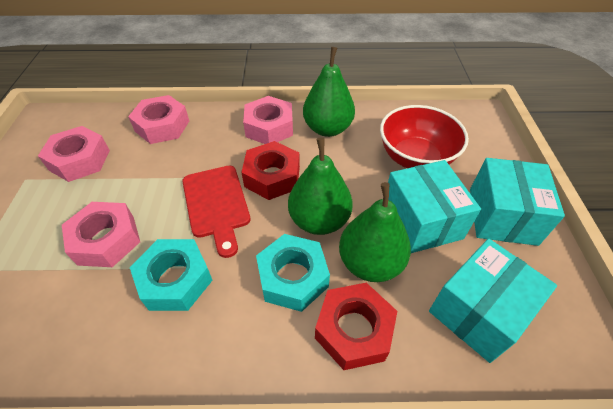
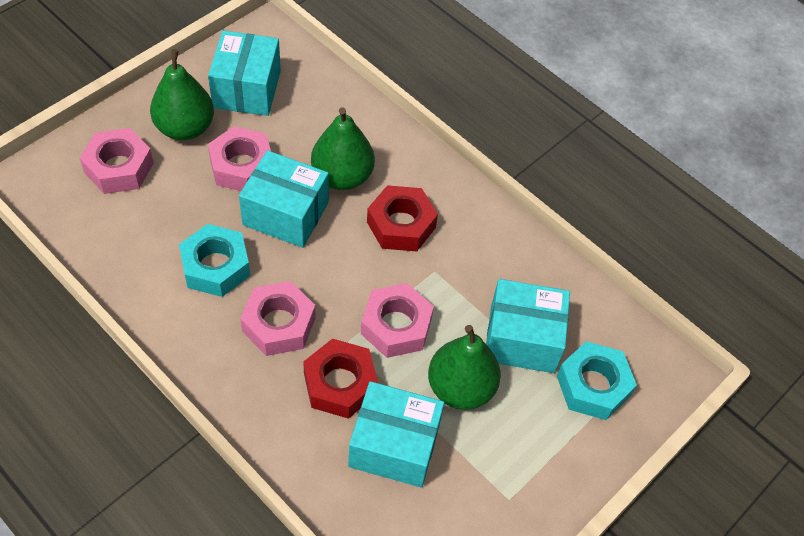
red bowl: 1 -> 0
red cutting board: 1 -> 0
turquoise box: 3 -> 4

